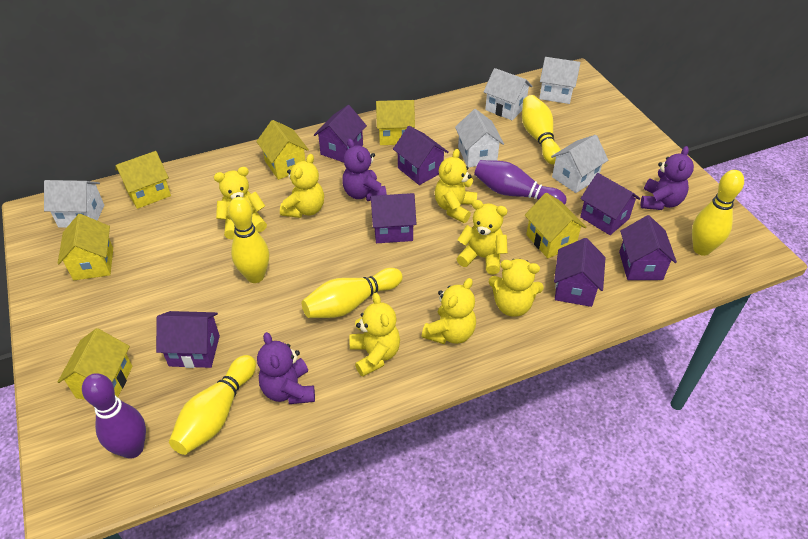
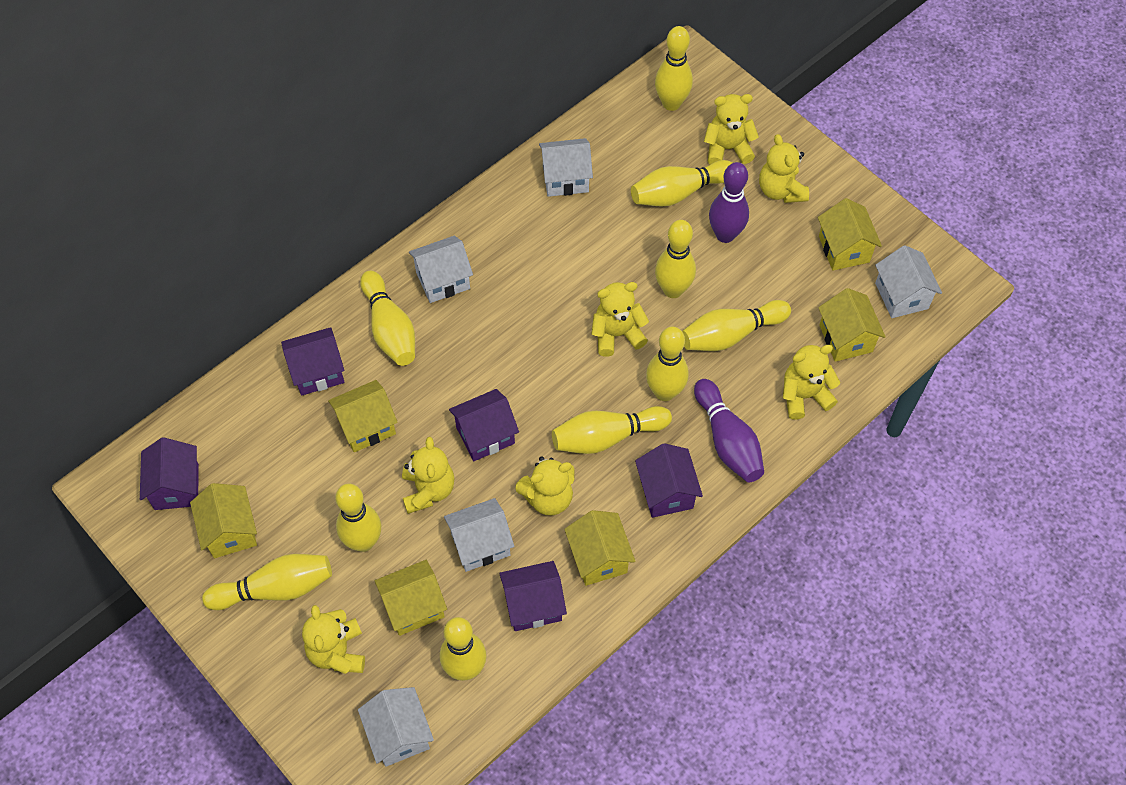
purple house: 7 -> 5
purple teddy bear: 3 -> 0
yellow bowling pin: 5 -> 10

